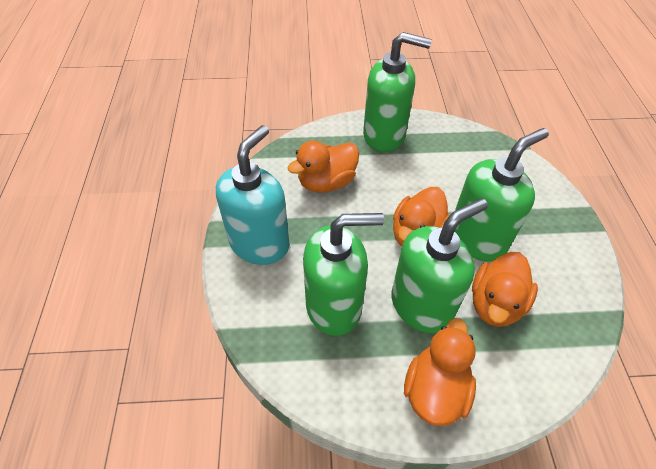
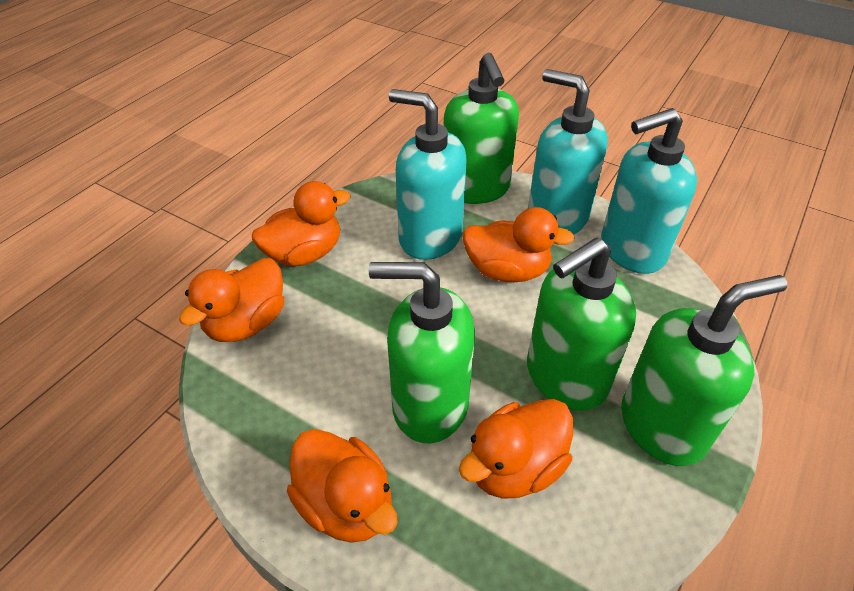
orange duck: 4 -> 5
turquoise soap dispenser: 1 -> 3

